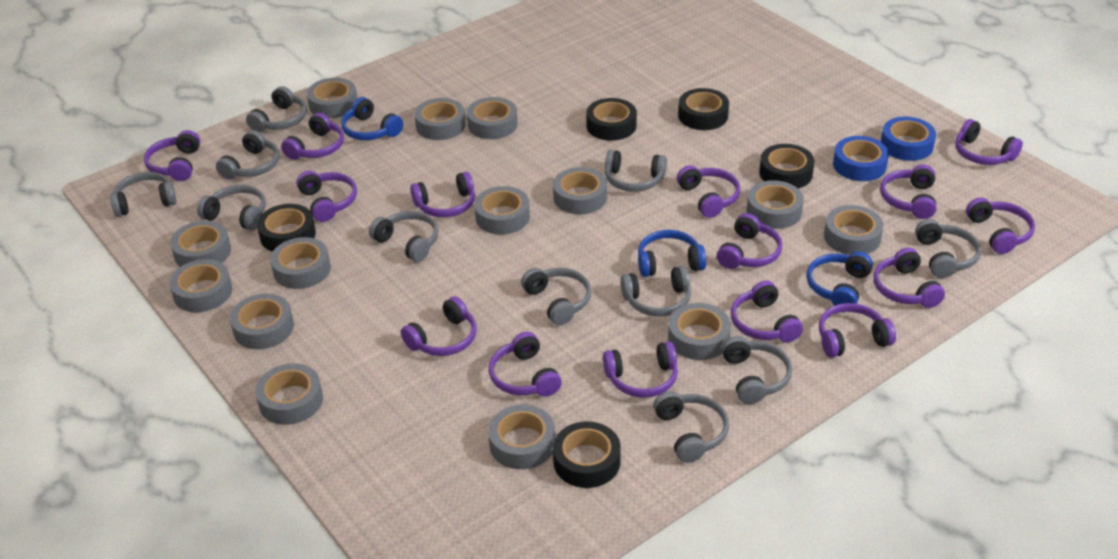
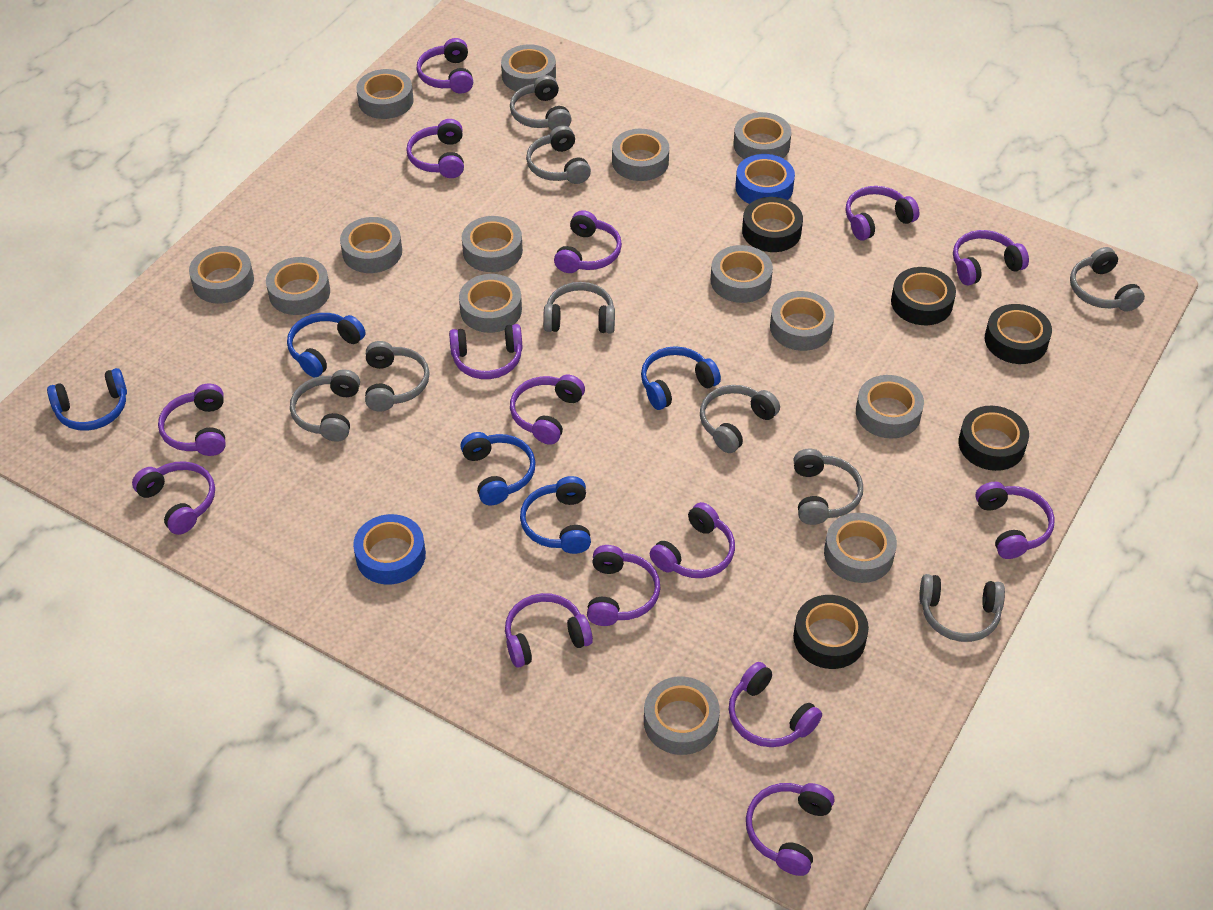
blue headphones: 3 -> 5
grey headphones: 11 -> 9

